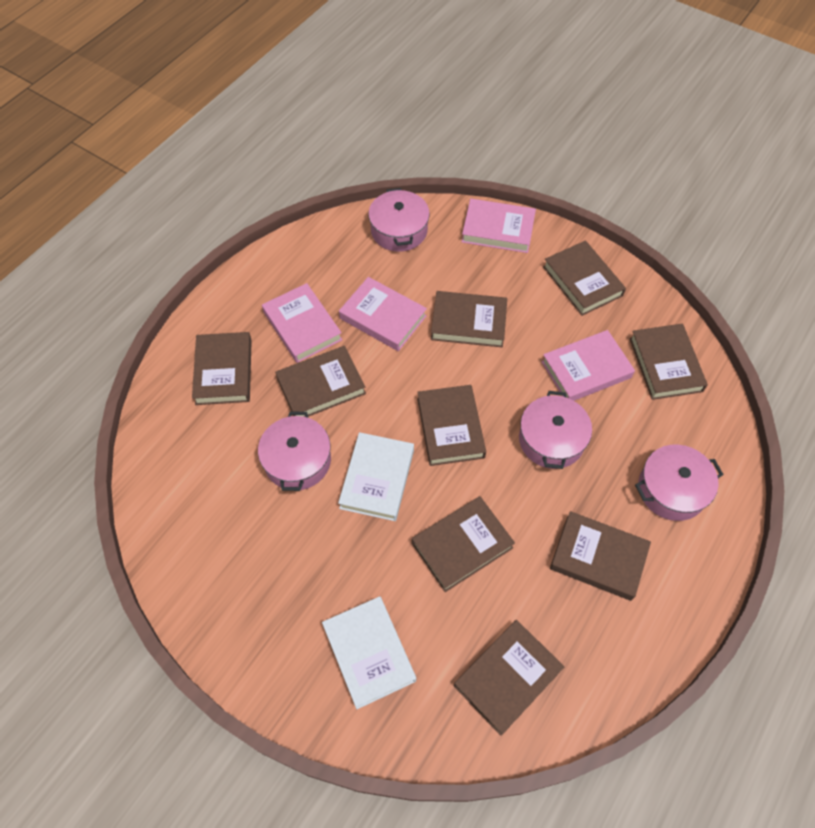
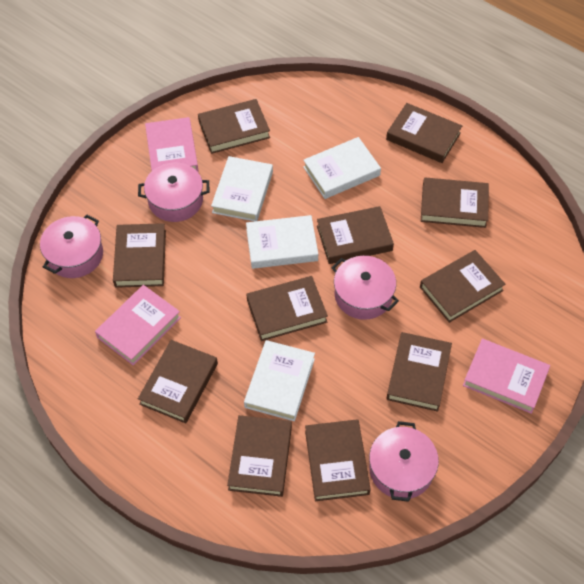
brown book: 9 -> 11
pink book: 4 -> 3
white book: 2 -> 4

